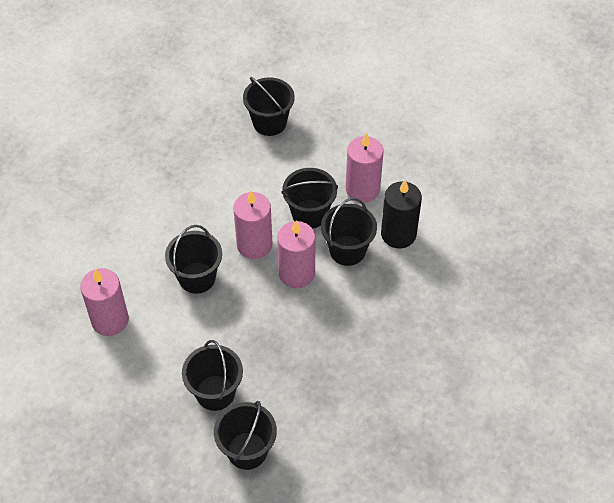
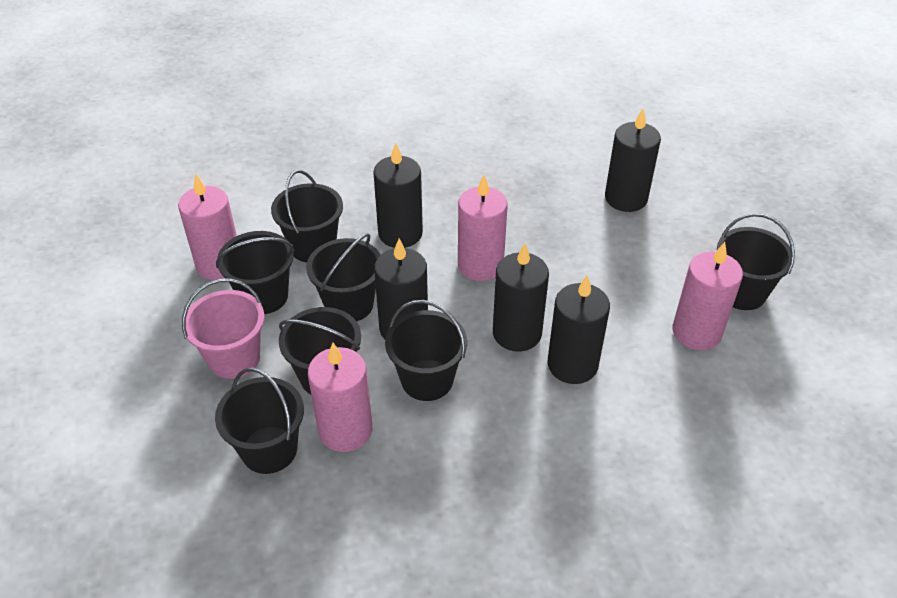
black bucket: 6 -> 7
black candle: 1 -> 5
pink bucket: 0 -> 1

